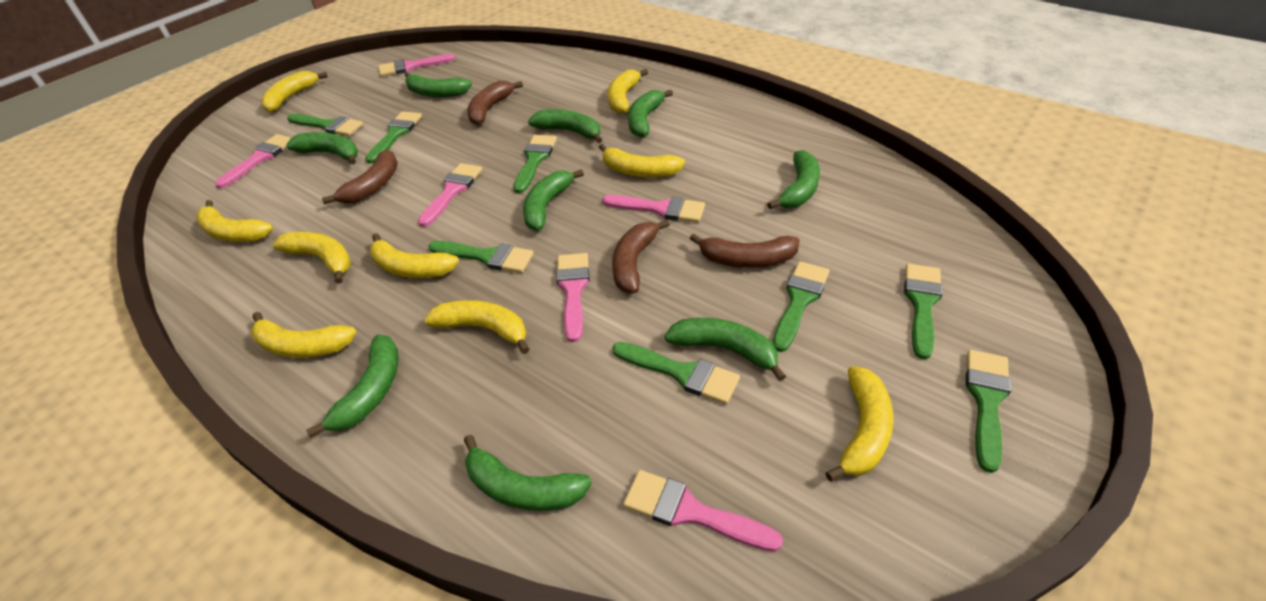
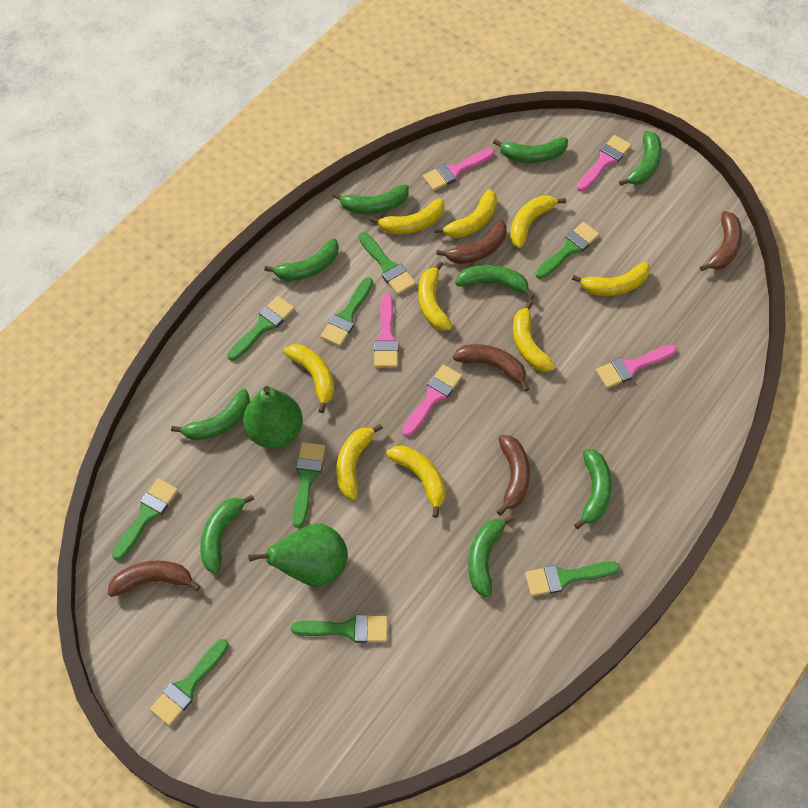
brown banana: 4 -> 5
green brush: 8 -> 9
green pear: 0 -> 2
pink brush: 6 -> 5

